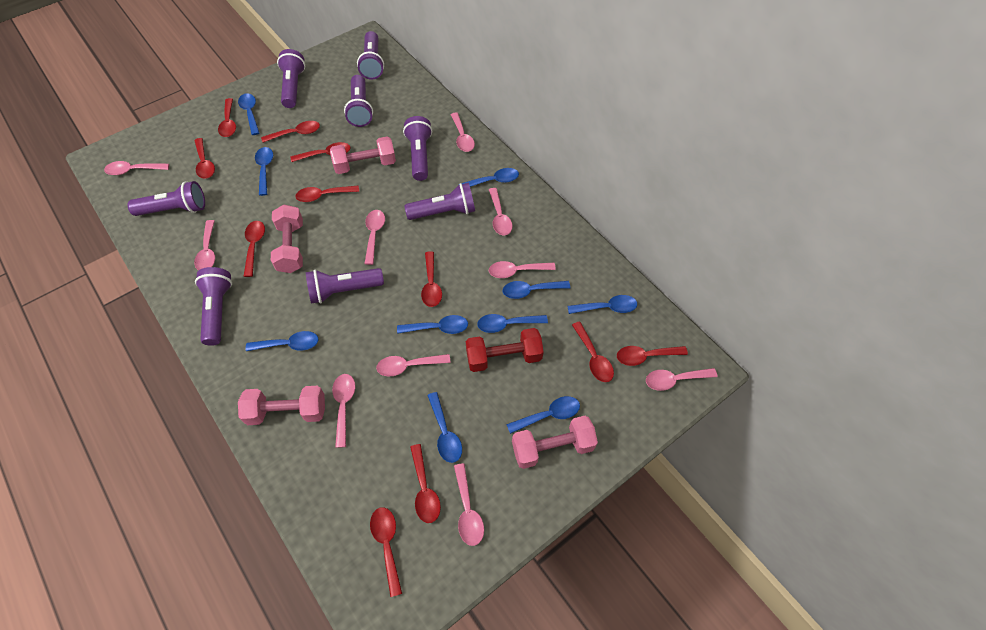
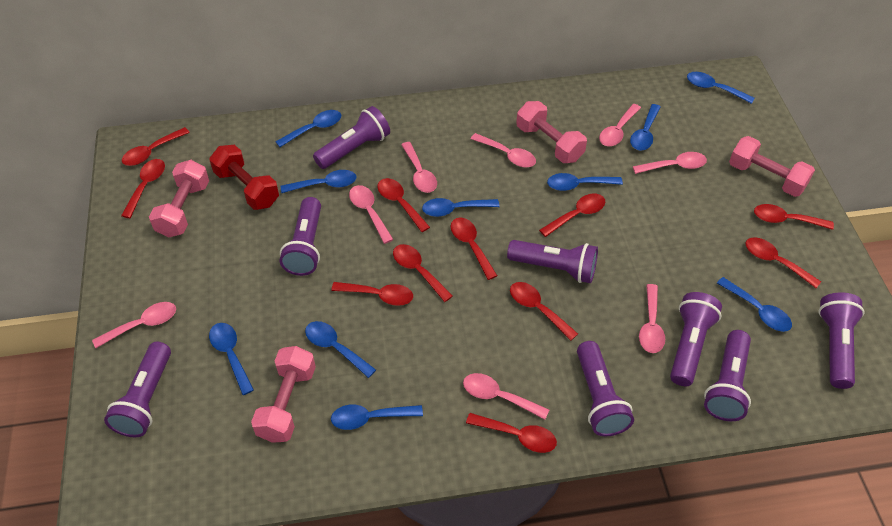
pink spoon: 10 -> 8

